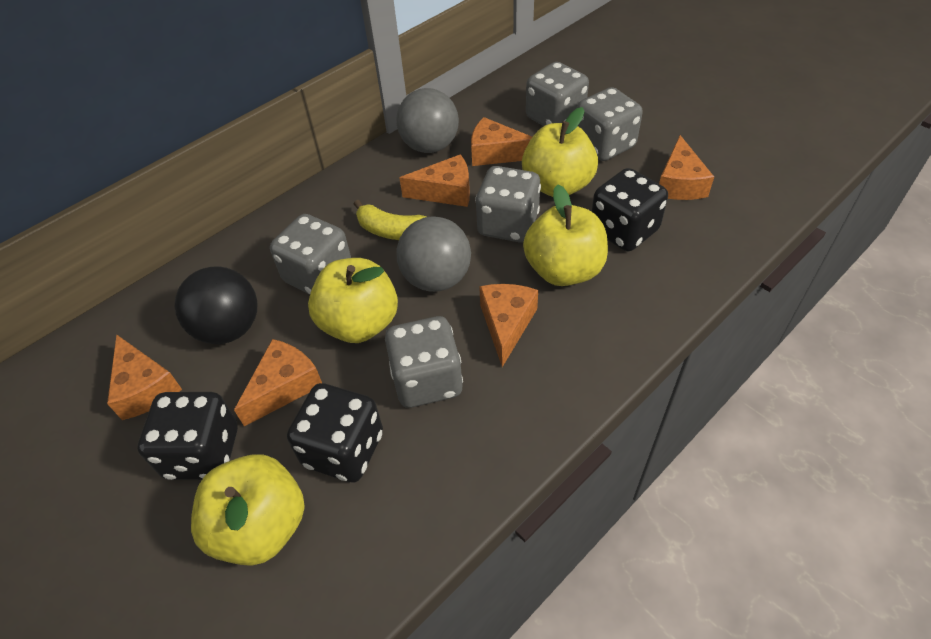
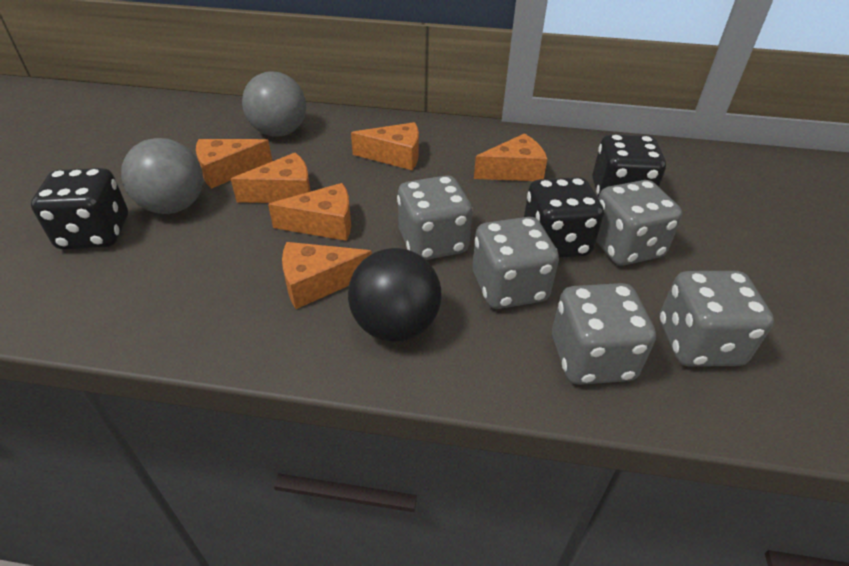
yellow apple: 4 -> 0
yellow banana: 1 -> 0

